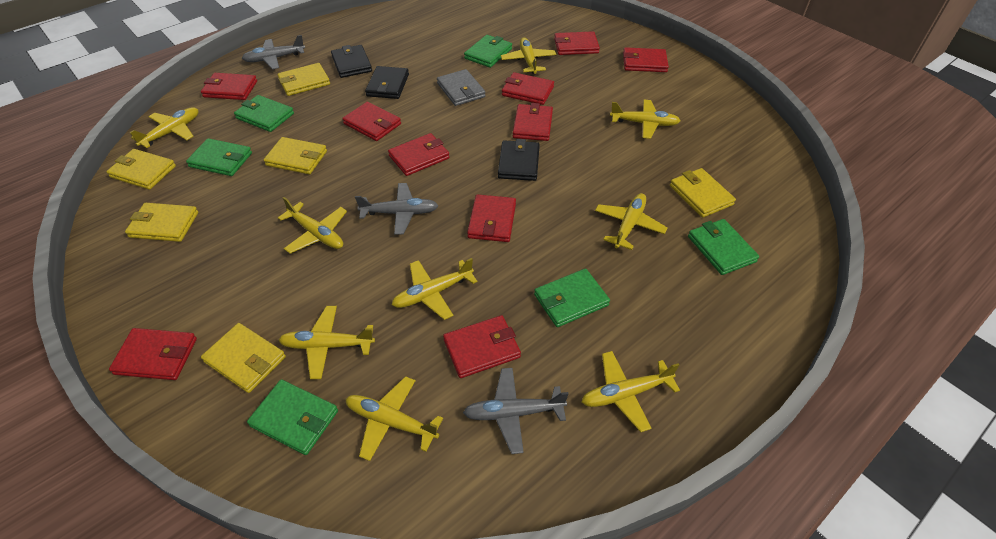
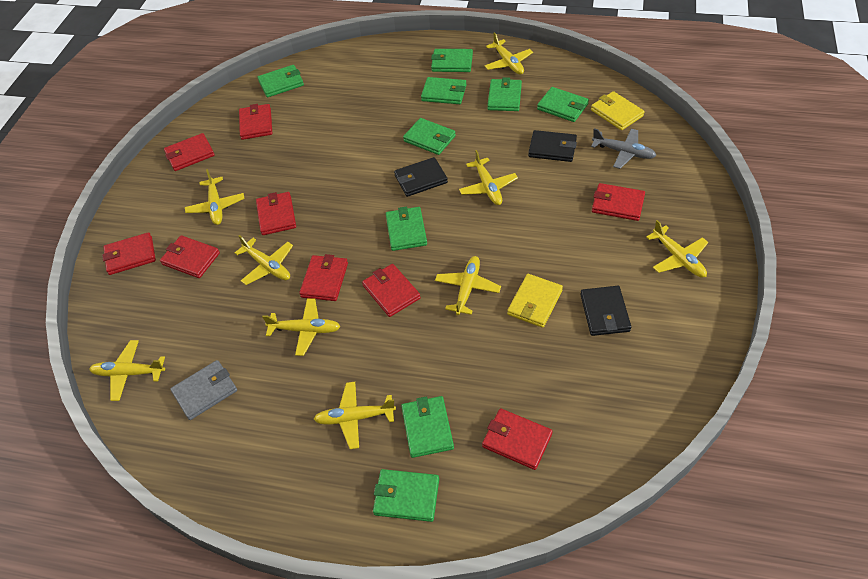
green wallet: 6 -> 9
grey plane: 3 -> 1
red wallet: 10 -> 9
yellow wallet: 6 -> 2

